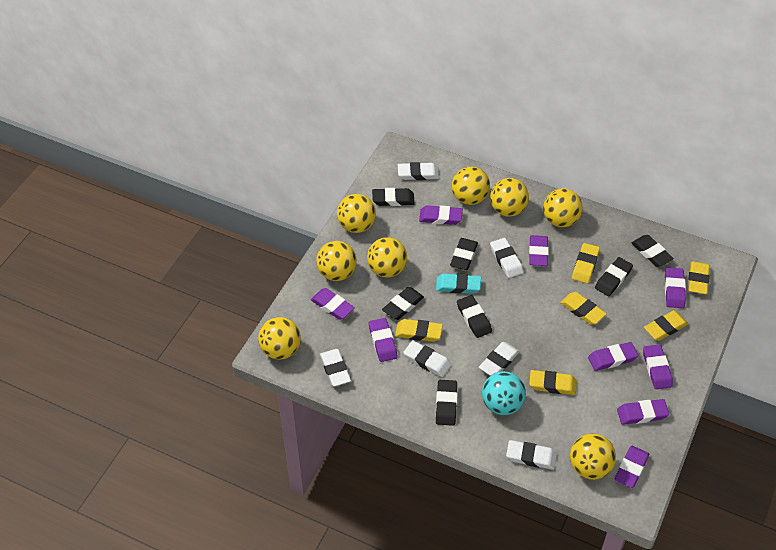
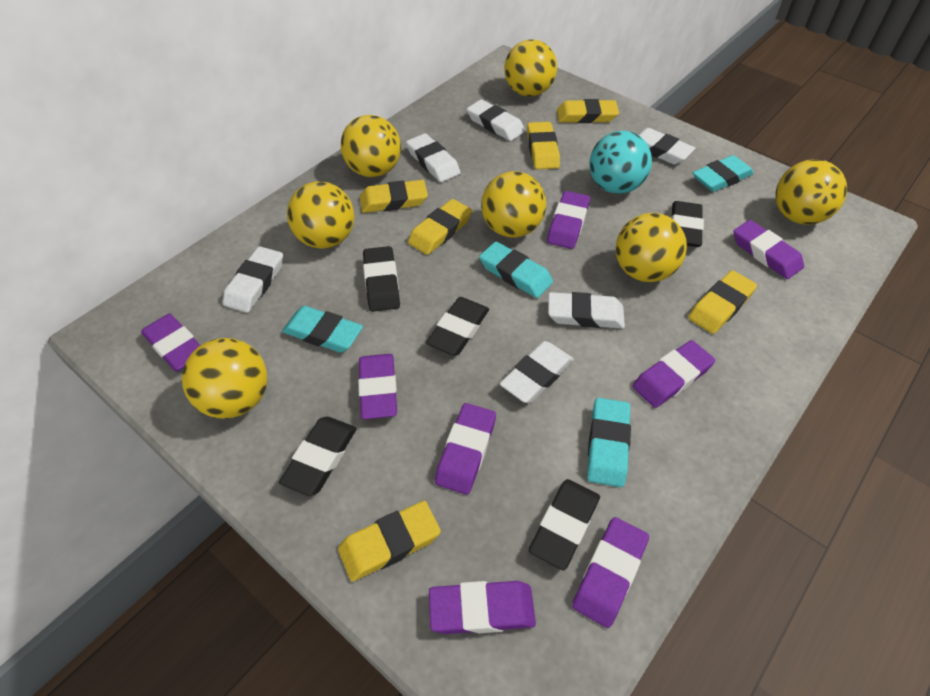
black eraser: 7 -> 5
purple eraser: 9 -> 8
turquoise eraser: 1 -> 4
yellow ball: 8 -> 7

